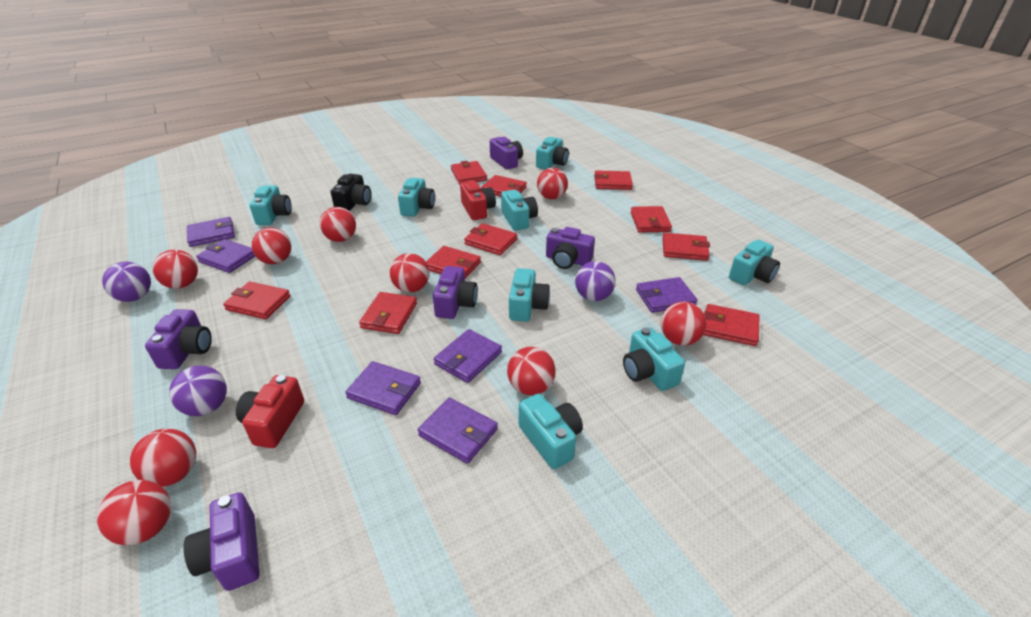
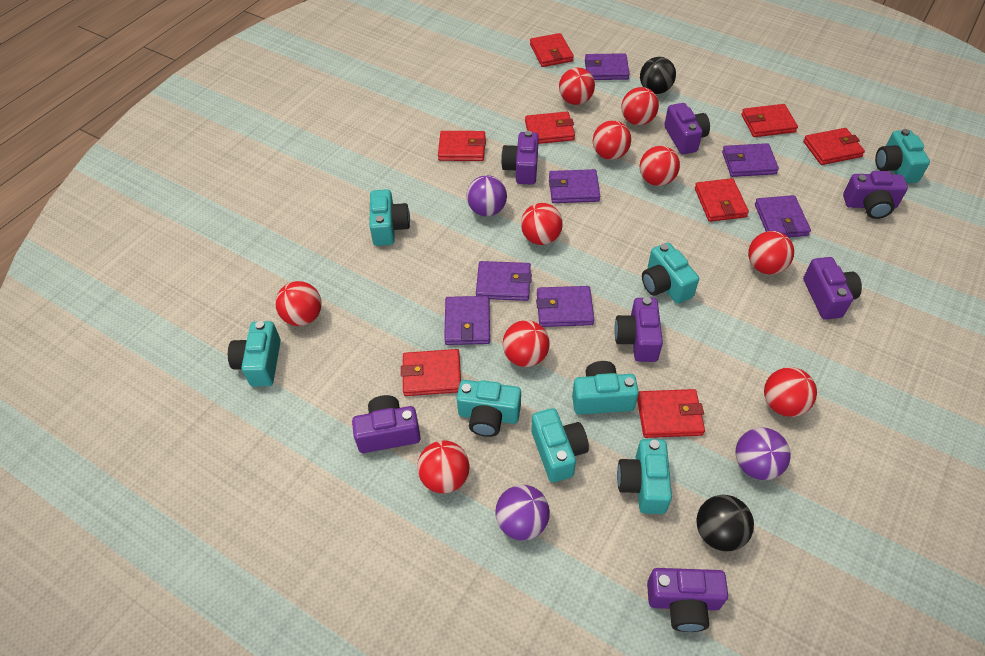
black ball: 0 -> 2
black camera: 1 -> 0
purple camera: 5 -> 7
purple wallet: 6 -> 7
red ball: 9 -> 10
red camera: 2 -> 0
red wallet: 10 -> 8

